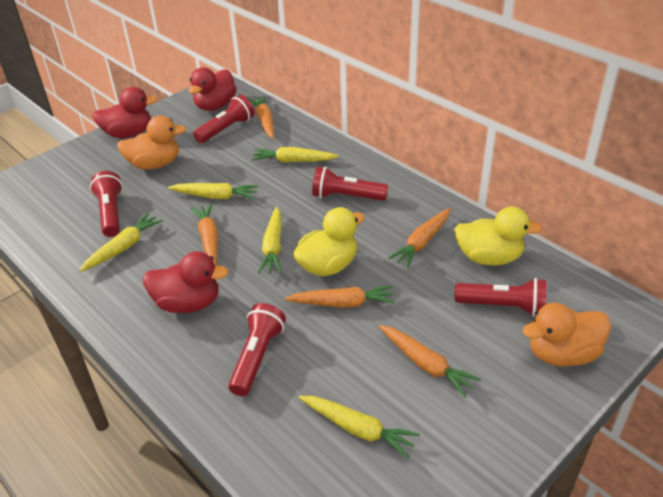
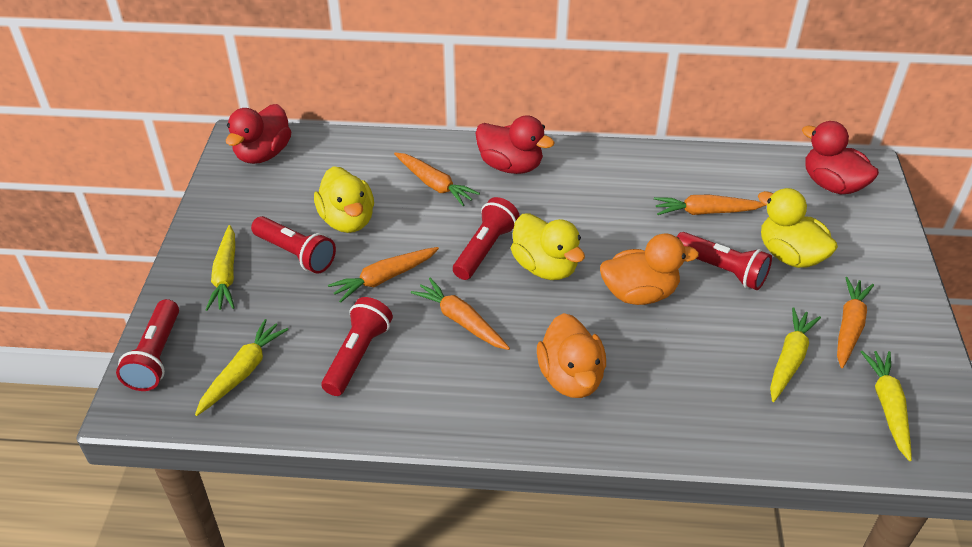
yellow carrot: 5 -> 4
yellow duck: 2 -> 3

